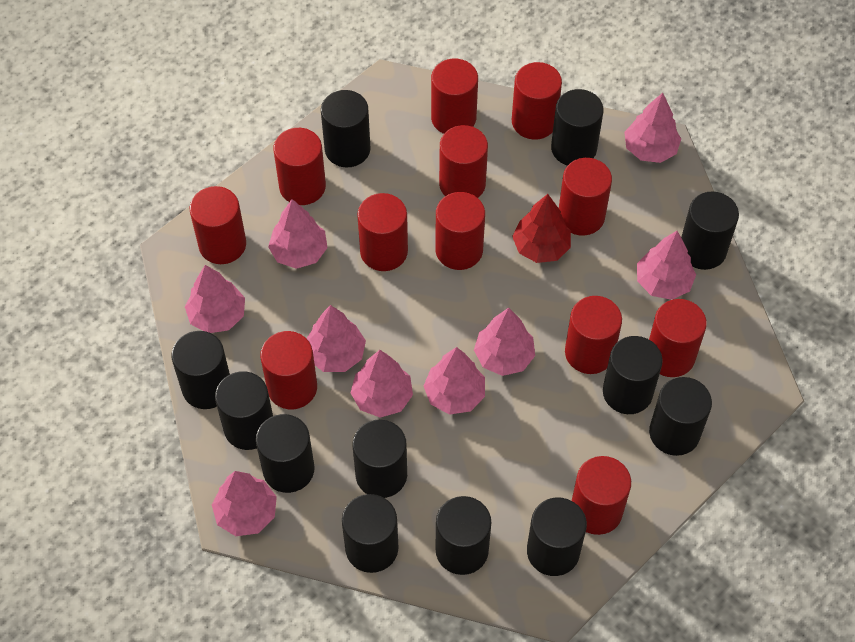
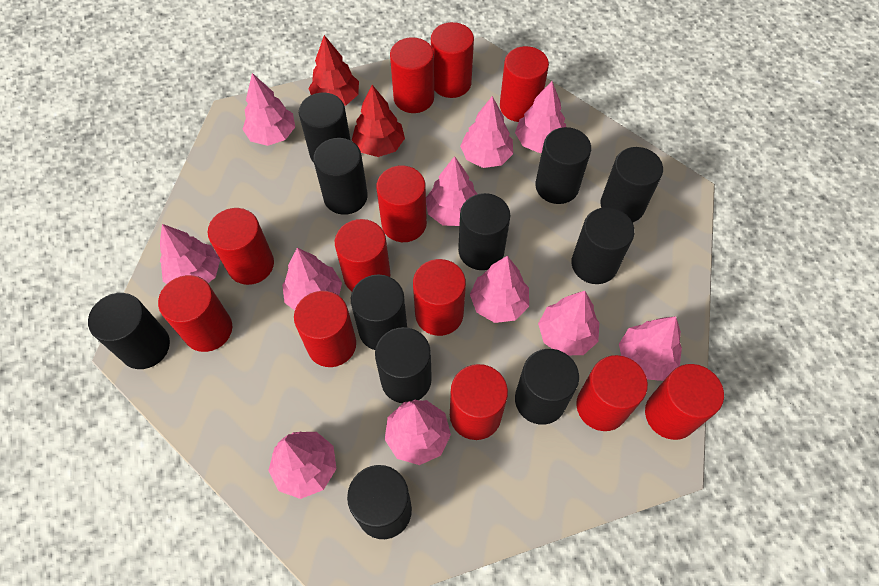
black cylinder: 12 -> 11
pink tree: 9 -> 11
red tree: 1 -> 2

